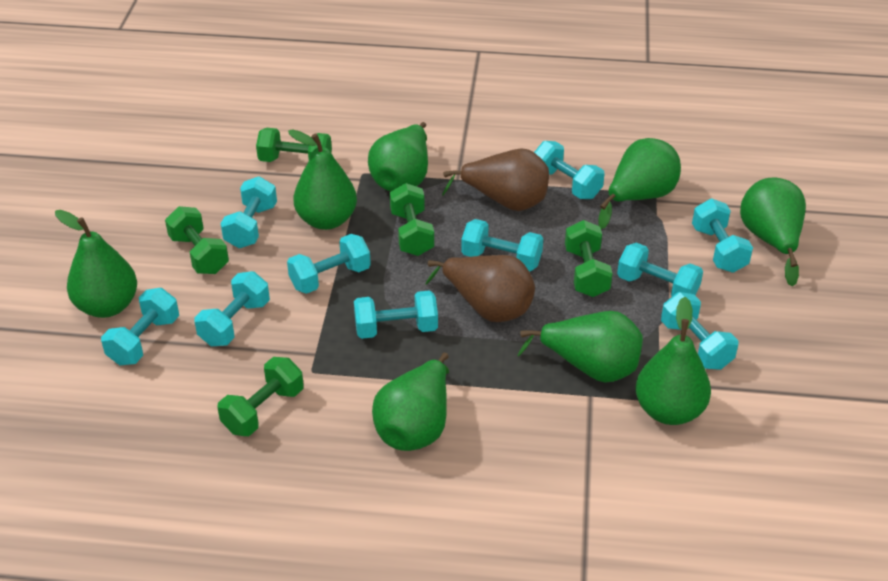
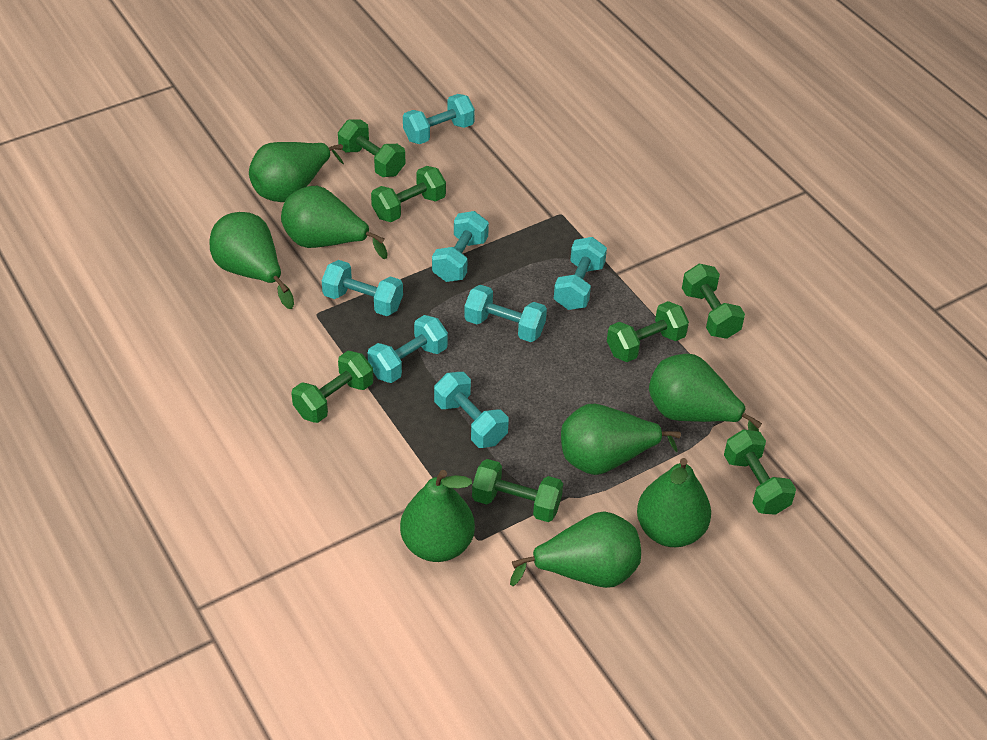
brown pear: 2 -> 0
green dumbbell: 5 -> 7
turquoise dumbbell: 10 -> 7

